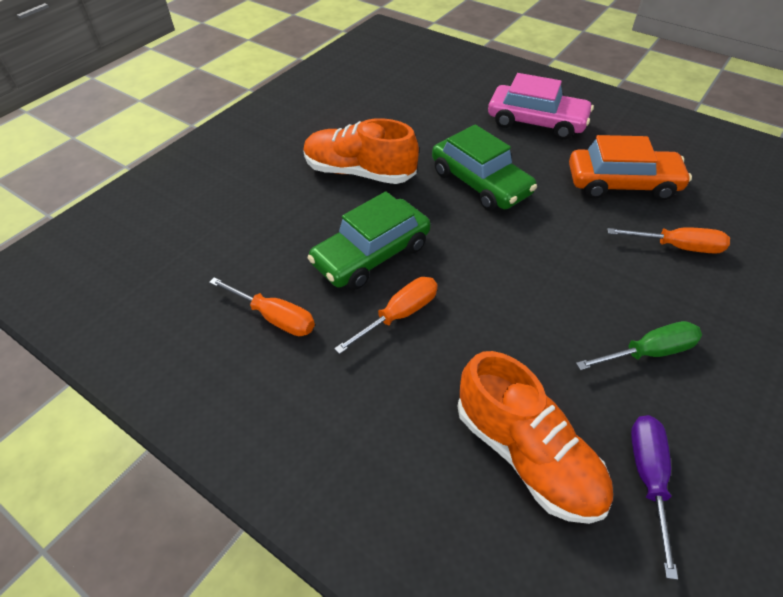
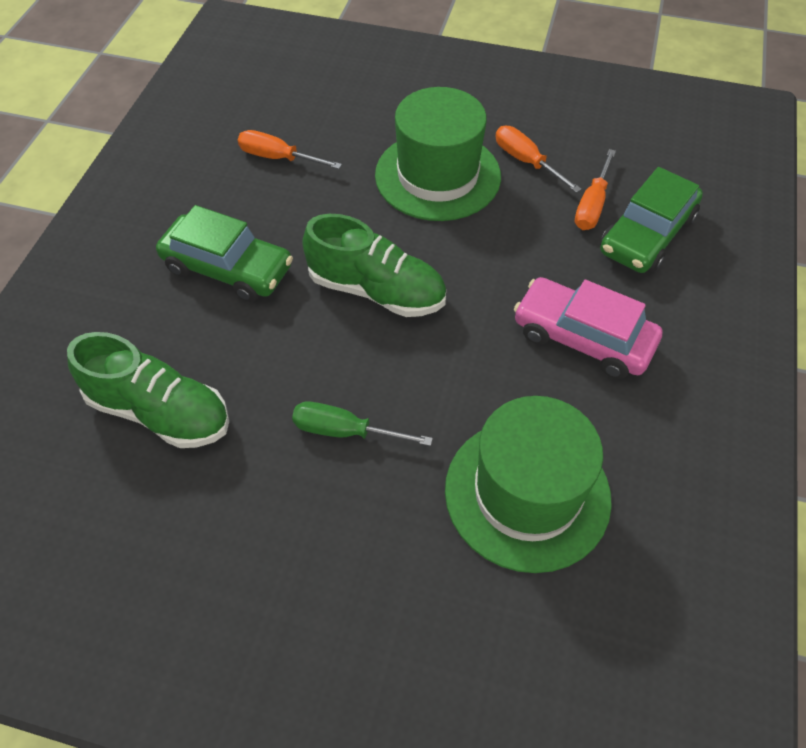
green hat: 0 -> 2
green shoe: 0 -> 2
orange car: 1 -> 0
orange shoe: 2 -> 0
purple screwdriver: 1 -> 0

